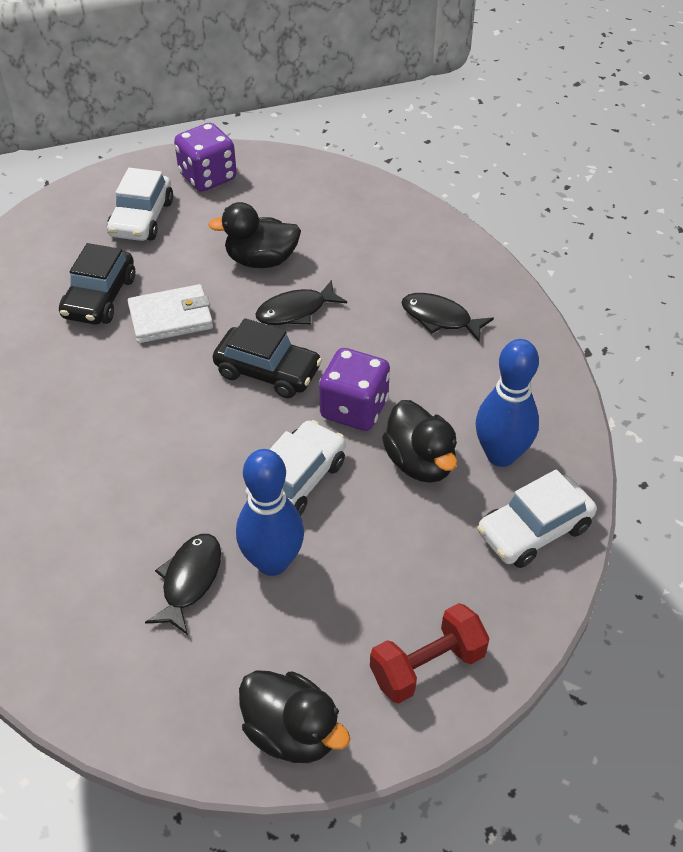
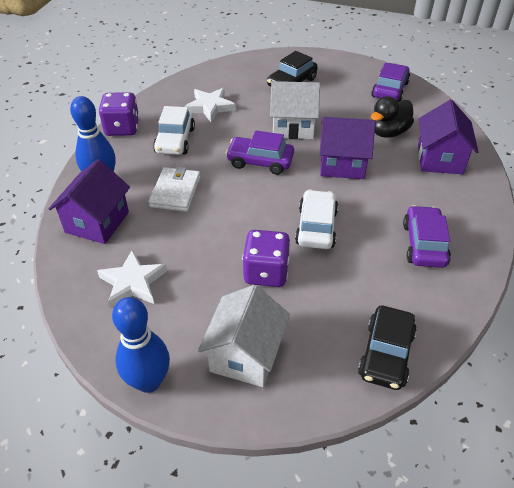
black duck: 3 -> 1
black fish: 3 -> 0
purple car: 0 -> 3
purple house: 0 -> 3
red dumbbell: 1 -> 0
white car: 3 -> 2
white house: 0 -> 2
white star: 0 -> 2

